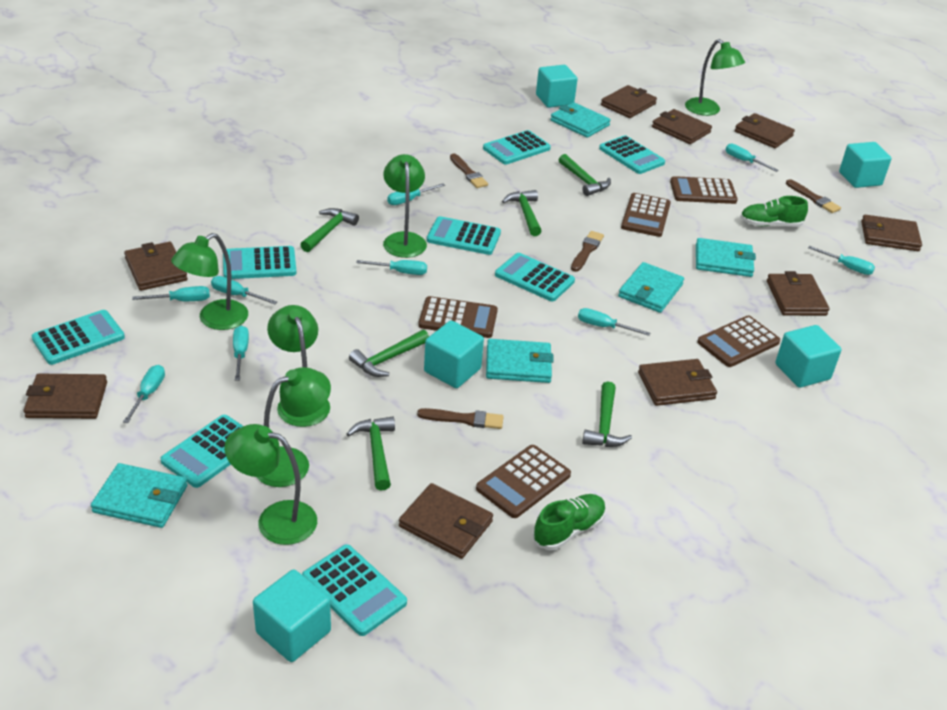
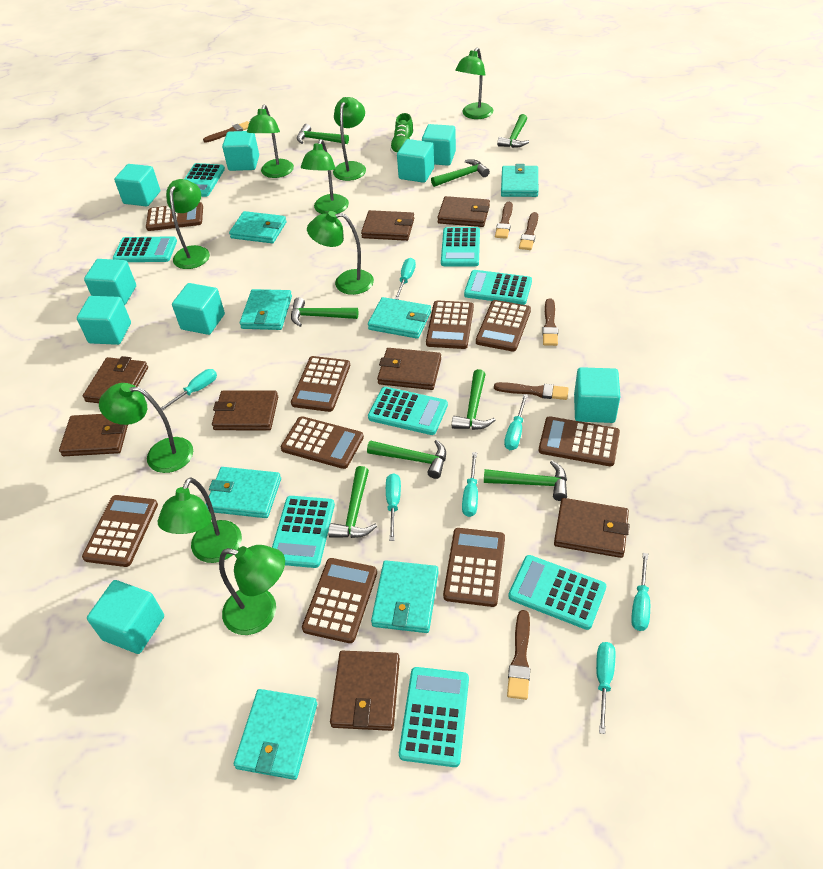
brown brush: 4 -> 6
brown calculator: 5 -> 9
brown wallet: 9 -> 8
green hammer: 6 -> 8
green lamp: 6 -> 9
green shoe: 2 -> 1
turquoise cube: 5 -> 9
turquoise screwdriver: 9 -> 7
turquoise wallet: 5 -> 7

